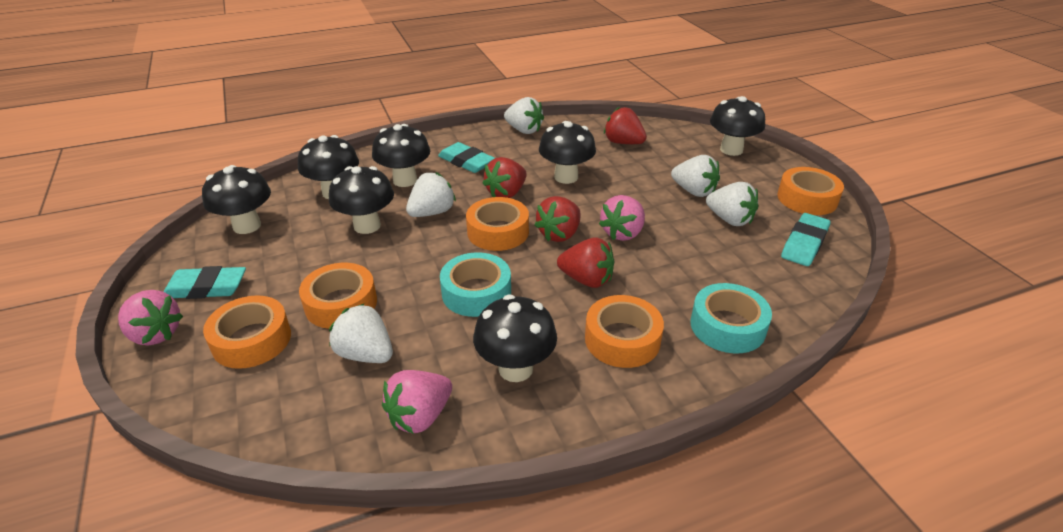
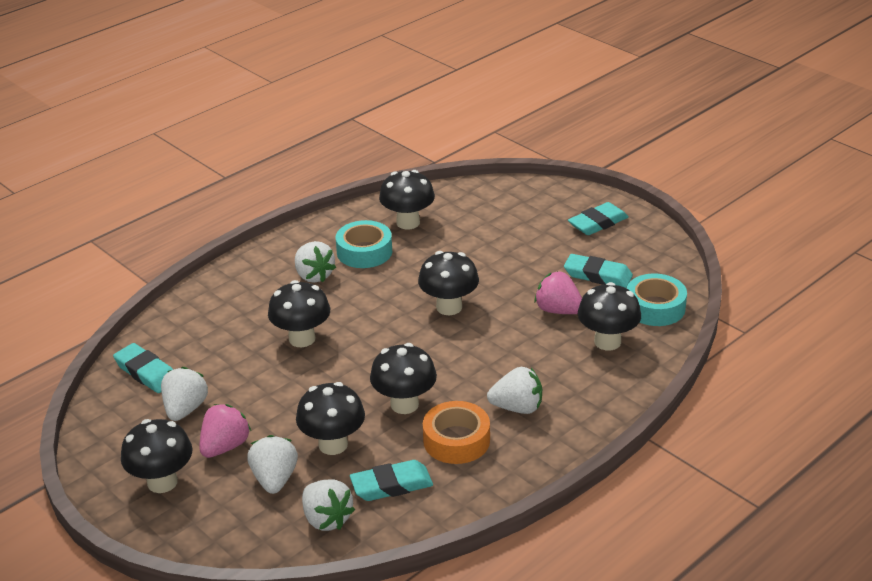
orange tape: 5 -> 1
pink strawberry: 3 -> 2
red strawberry: 4 -> 0
turquoise eraser: 3 -> 4

